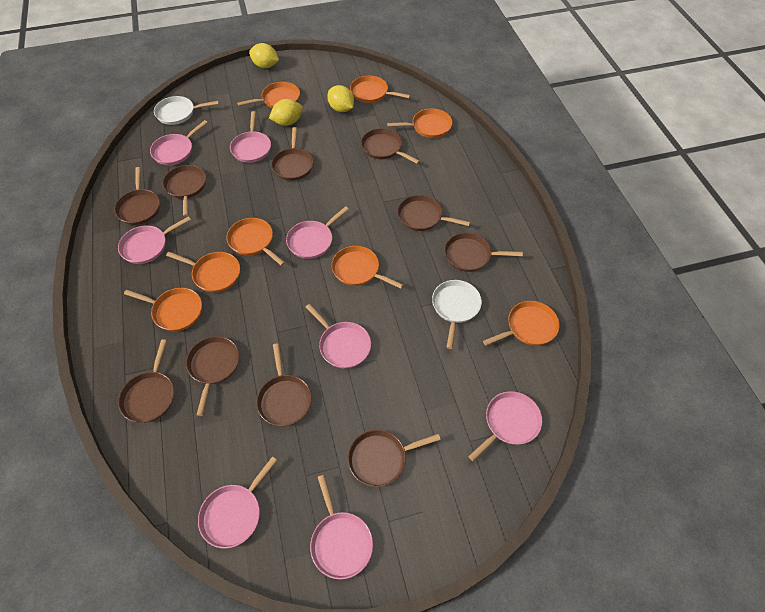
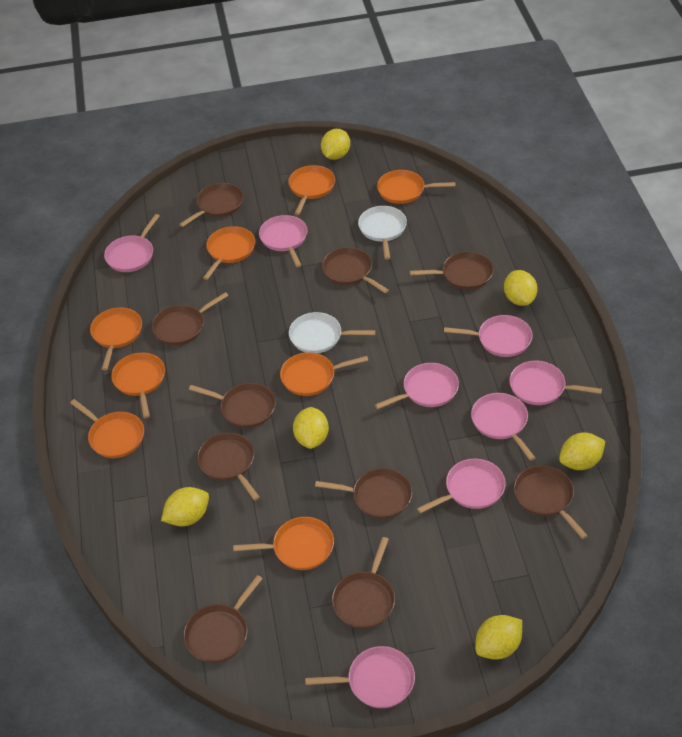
yellow lemon: 3 -> 6

